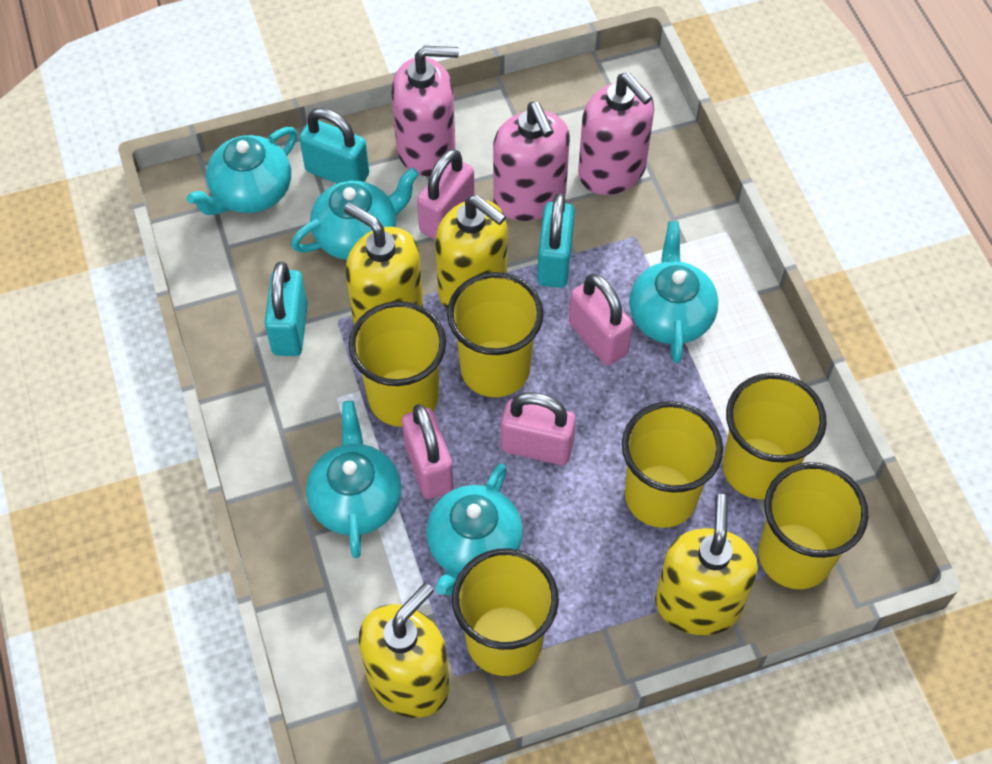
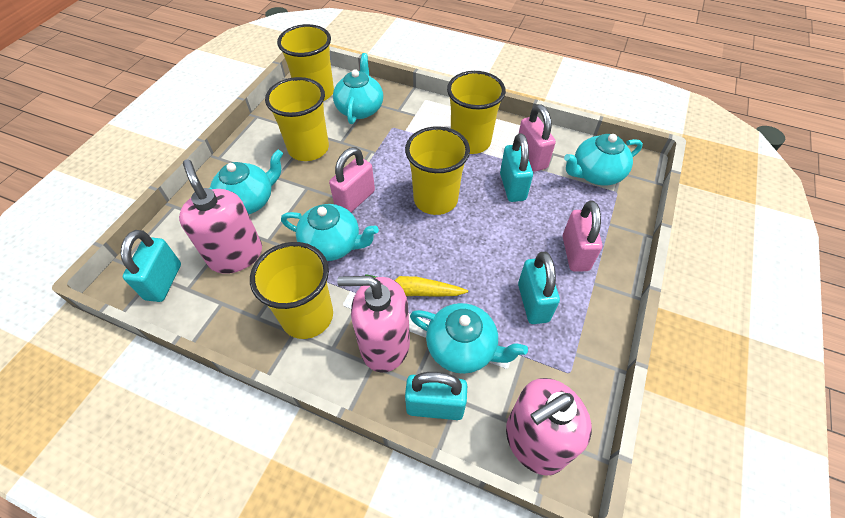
pink padlock: 4 -> 3
turquoise padlock: 3 -> 4
yellow carrot: 0 -> 1
yellow cup: 6 -> 5
yellow soap dispenser: 4 -> 0

